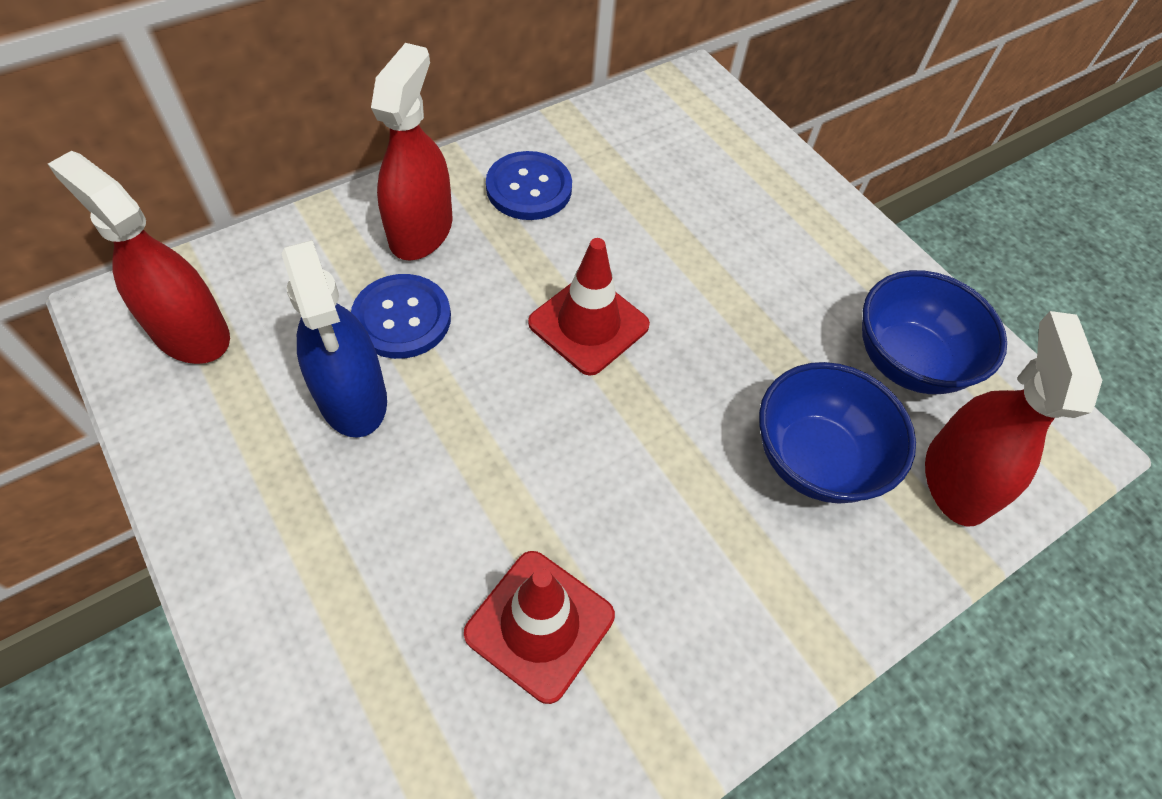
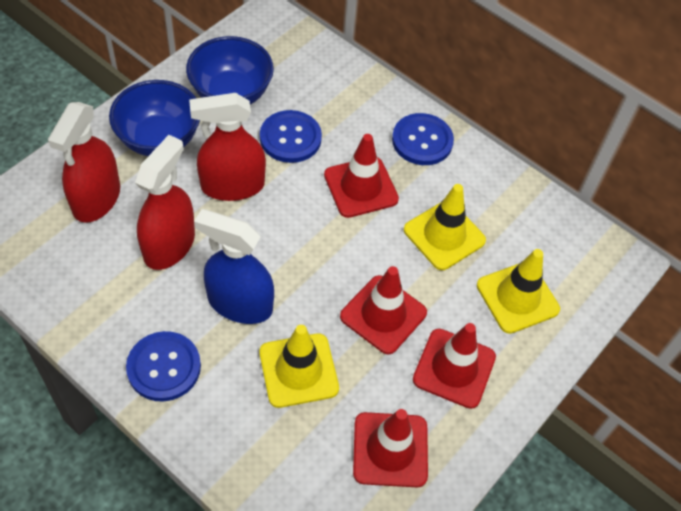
blue button: 2 -> 3
red traffic cone: 2 -> 4
yellow traffic cone: 0 -> 3

